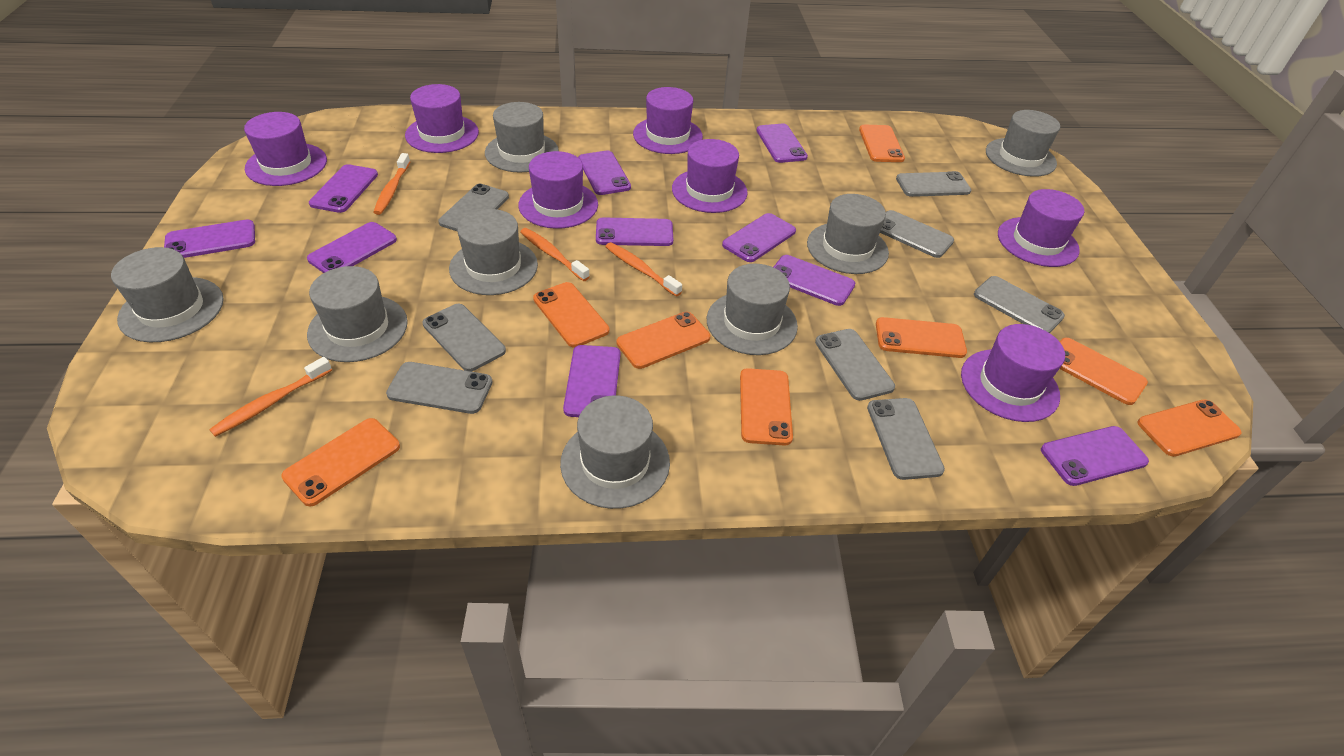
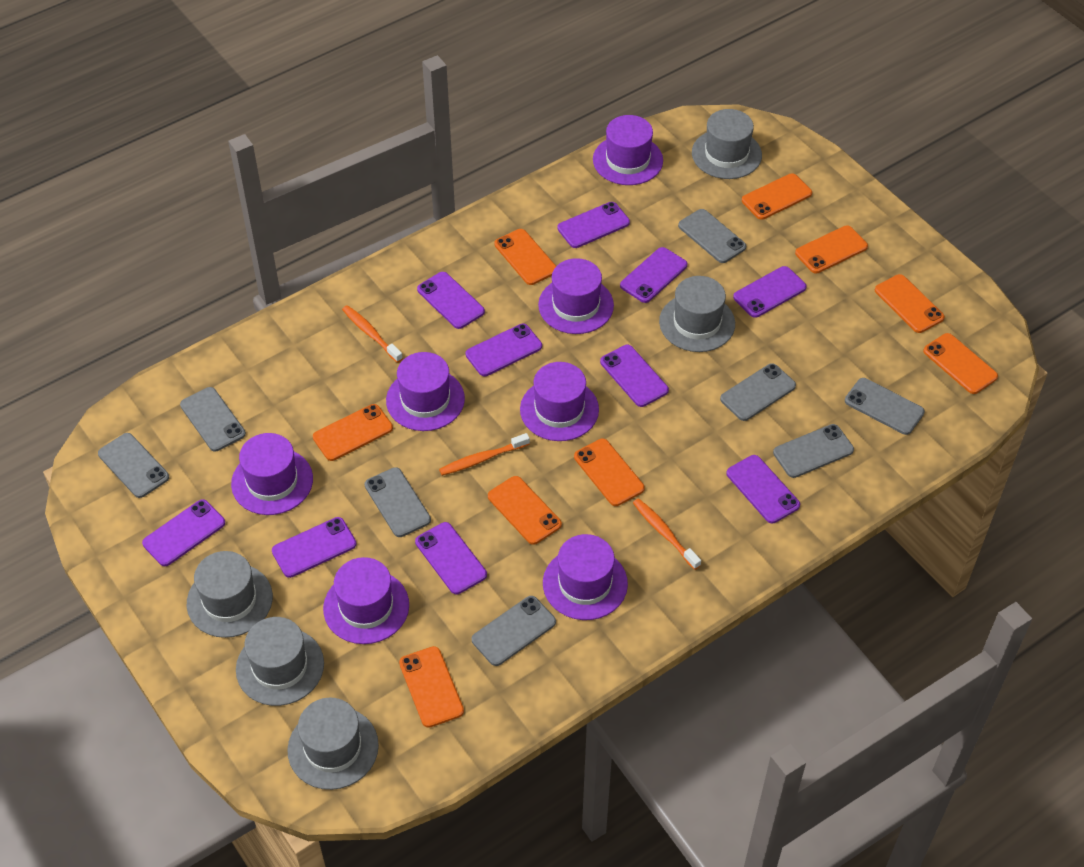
grey hat: 8 -> 5
orange phone: 8 -> 9
orange toothbrush: 4 -> 3

